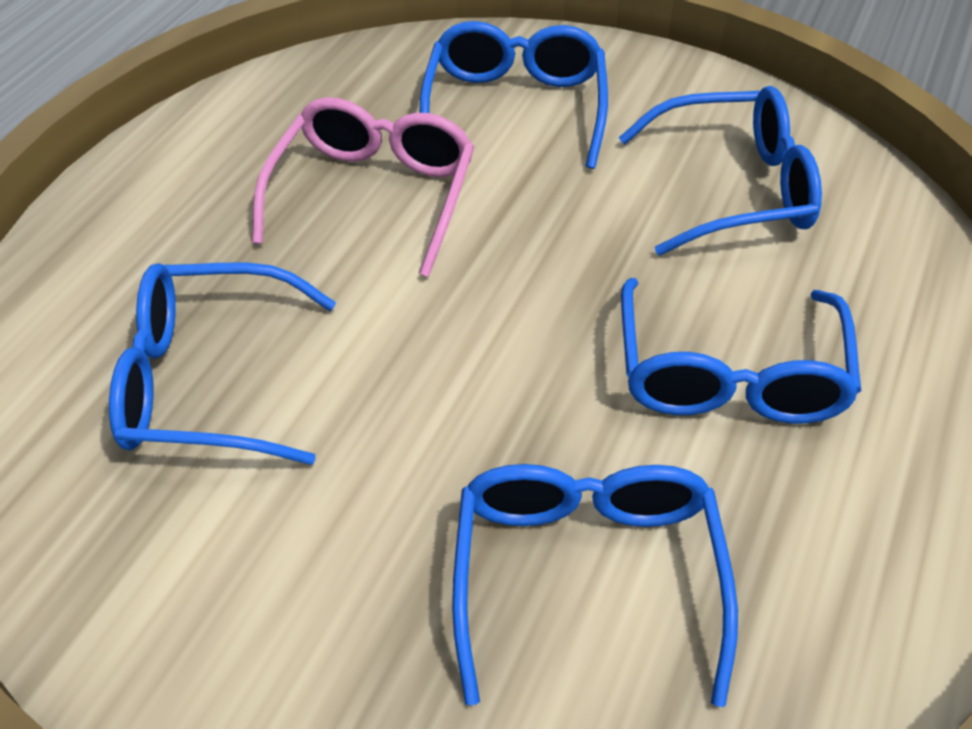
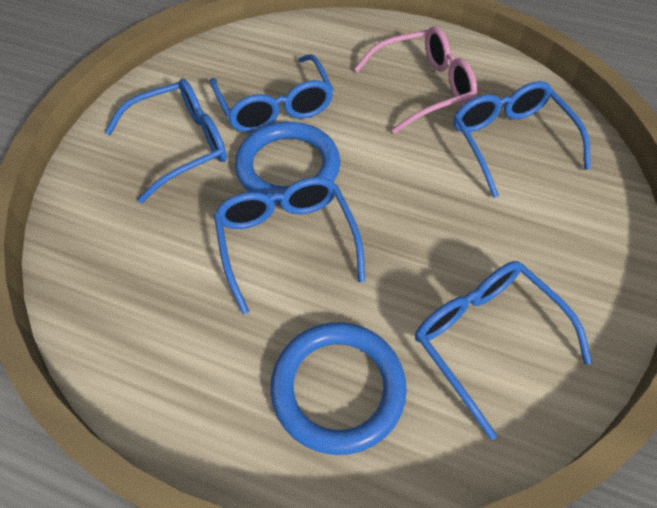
blue ring: 0 -> 2

